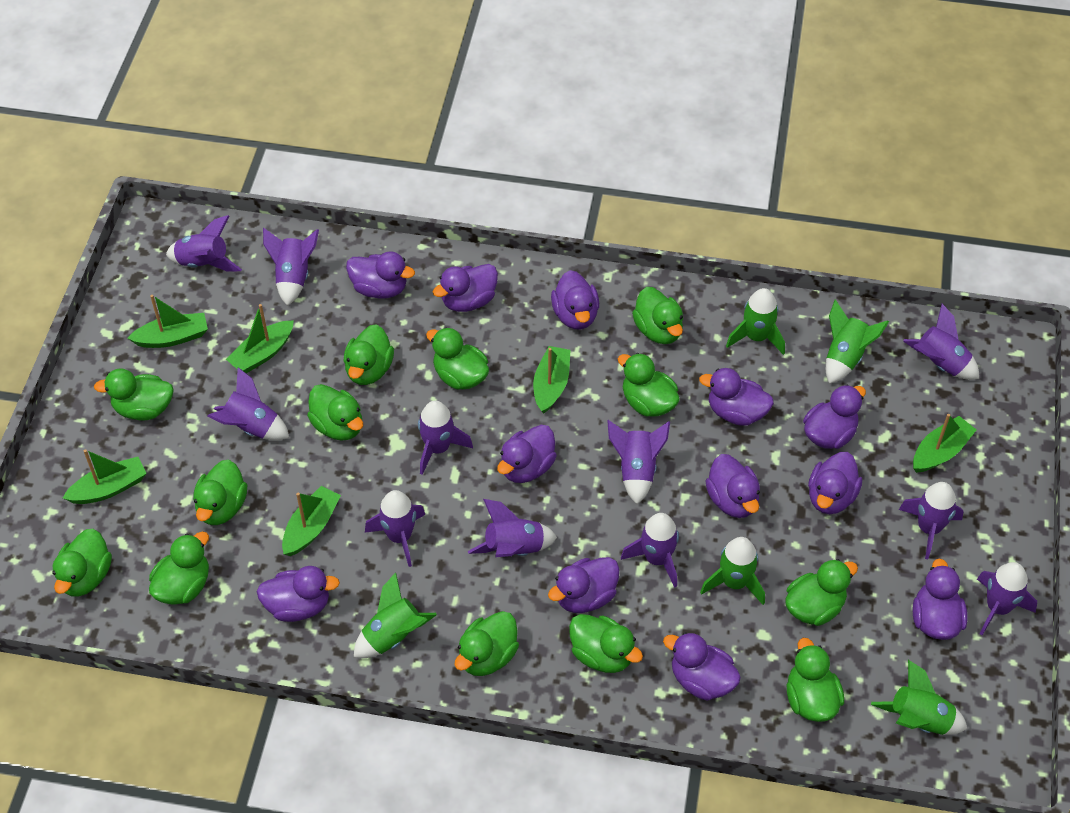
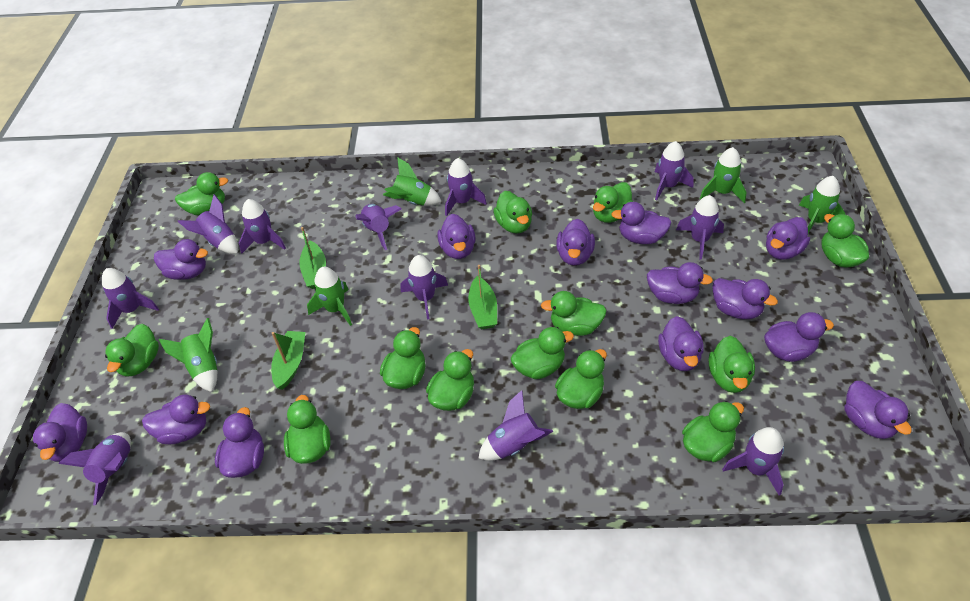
green boat: 6 -> 3
purple duck: 12 -> 13

